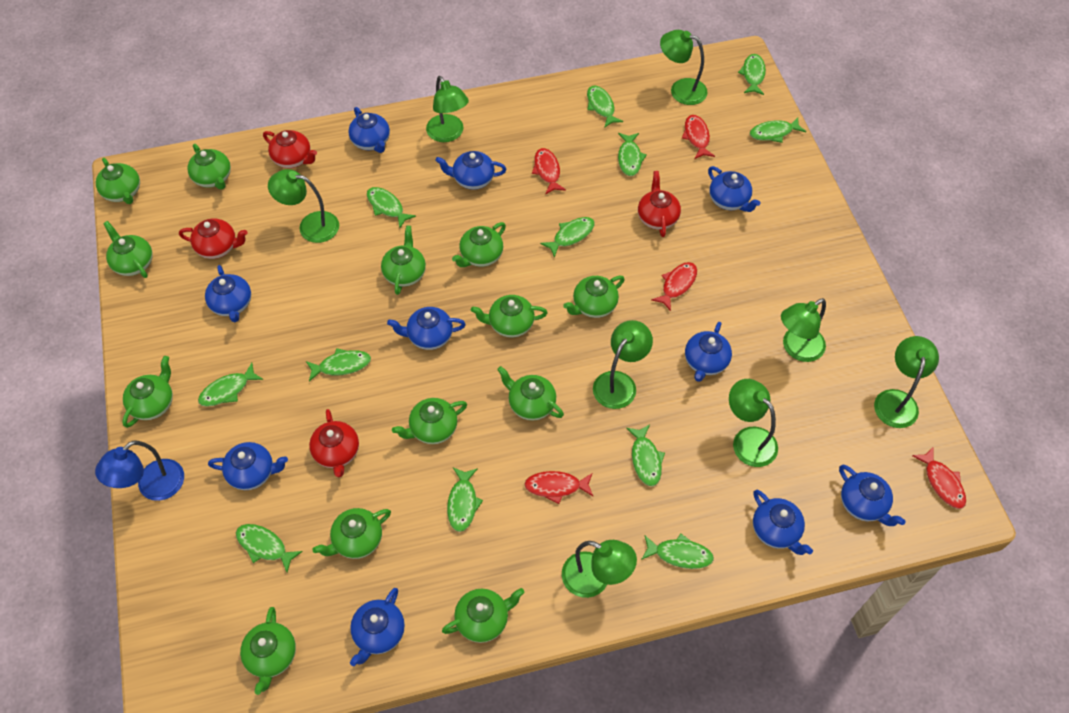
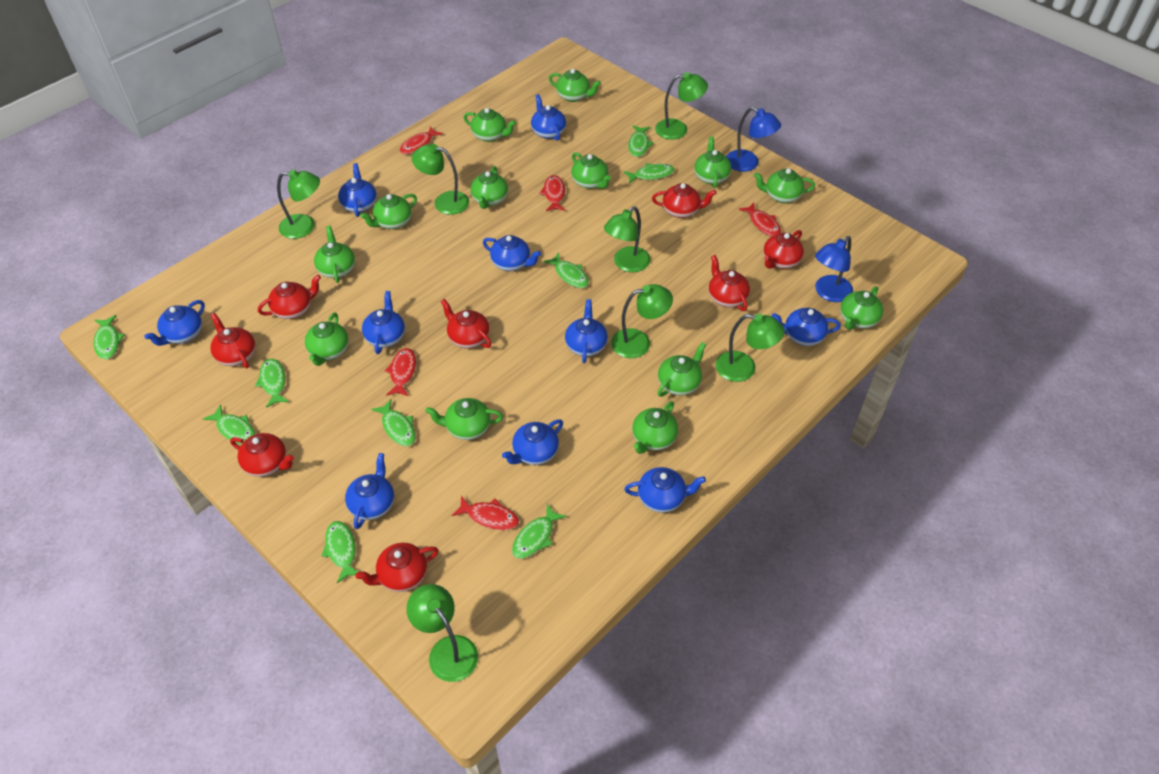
blue lamp: 1 -> 2
green fish: 12 -> 9
green lamp: 8 -> 7
red teapot: 4 -> 8

